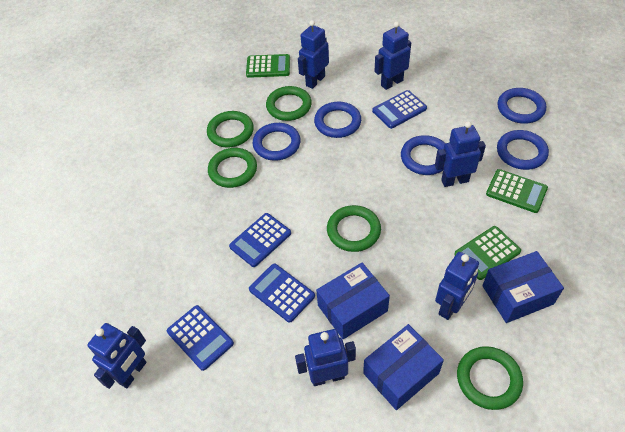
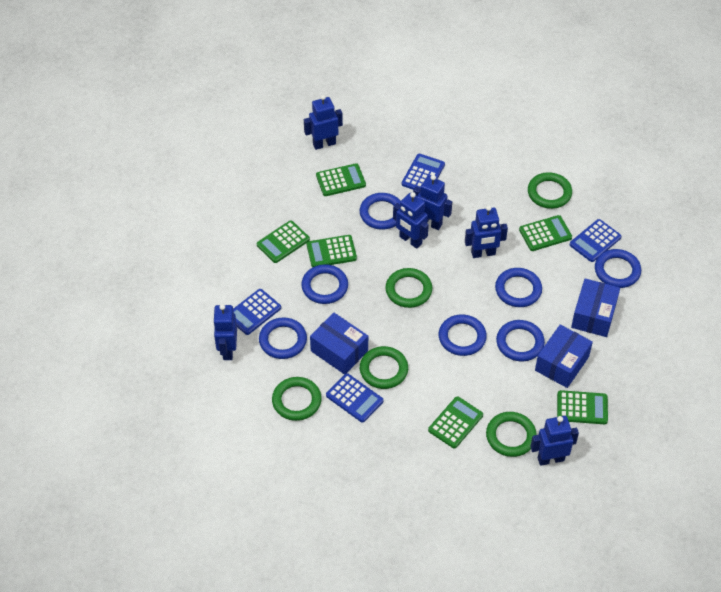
blue ring: 5 -> 7
green calculator: 3 -> 6

